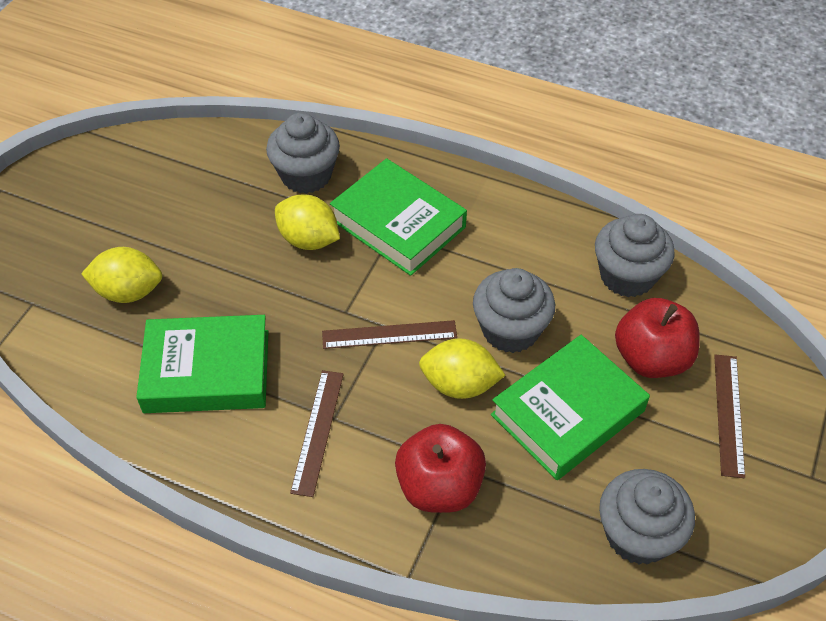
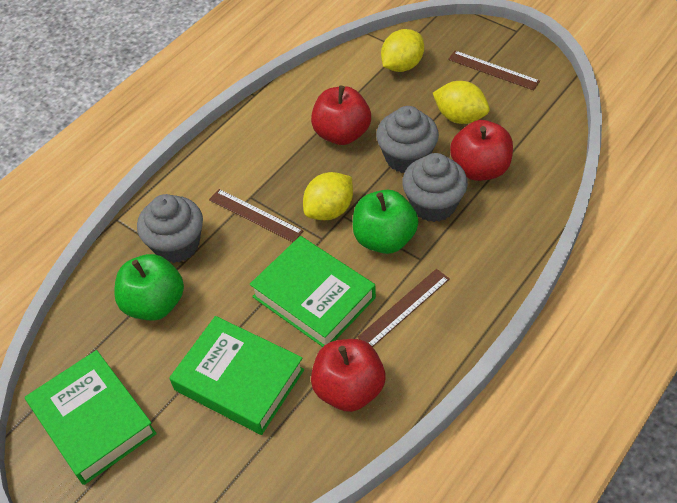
green apple: 0 -> 2
grey cupcake: 4 -> 3
red apple: 2 -> 3

